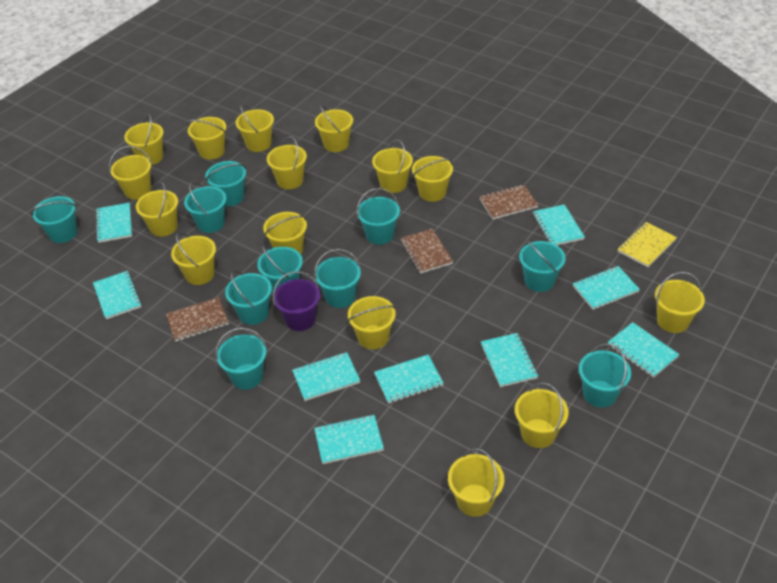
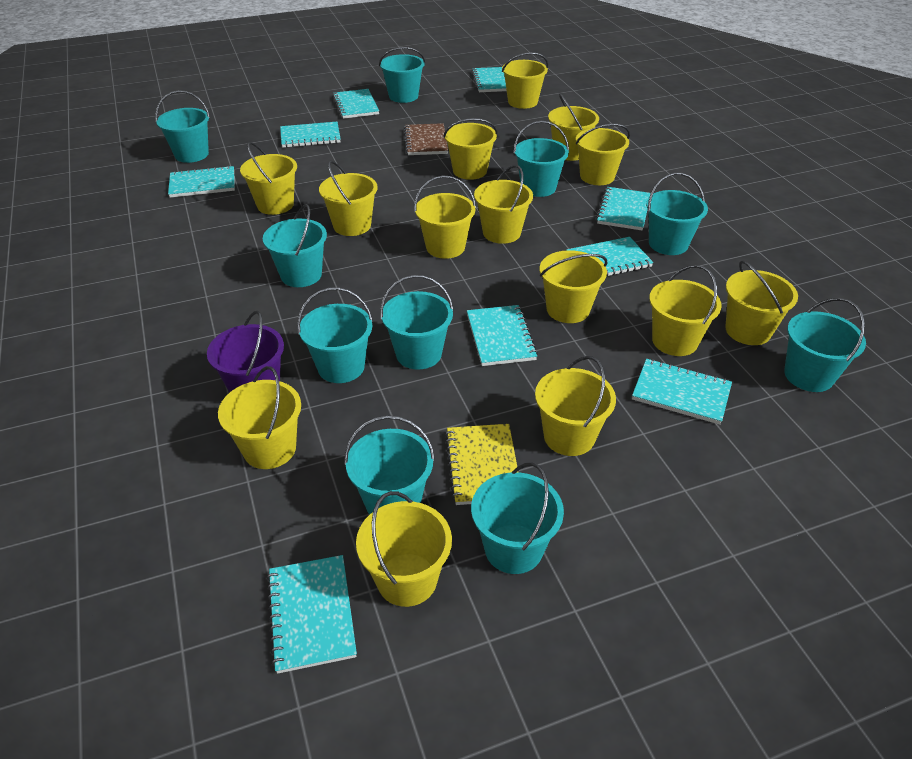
brown notebook: 3 -> 1
yellow bucket: 15 -> 14

